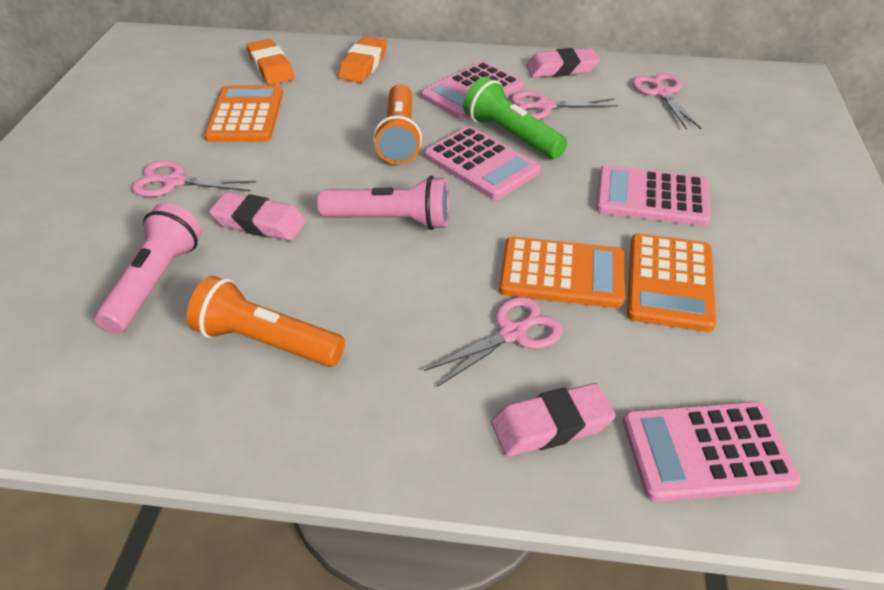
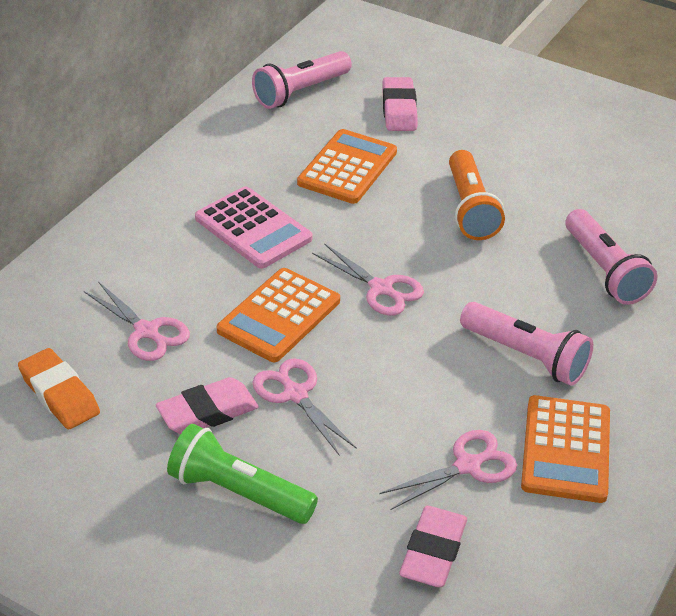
orange eraser: 2 -> 1
orange flashlight: 2 -> 1
pink calculator: 4 -> 1
pink flashlight: 2 -> 3

